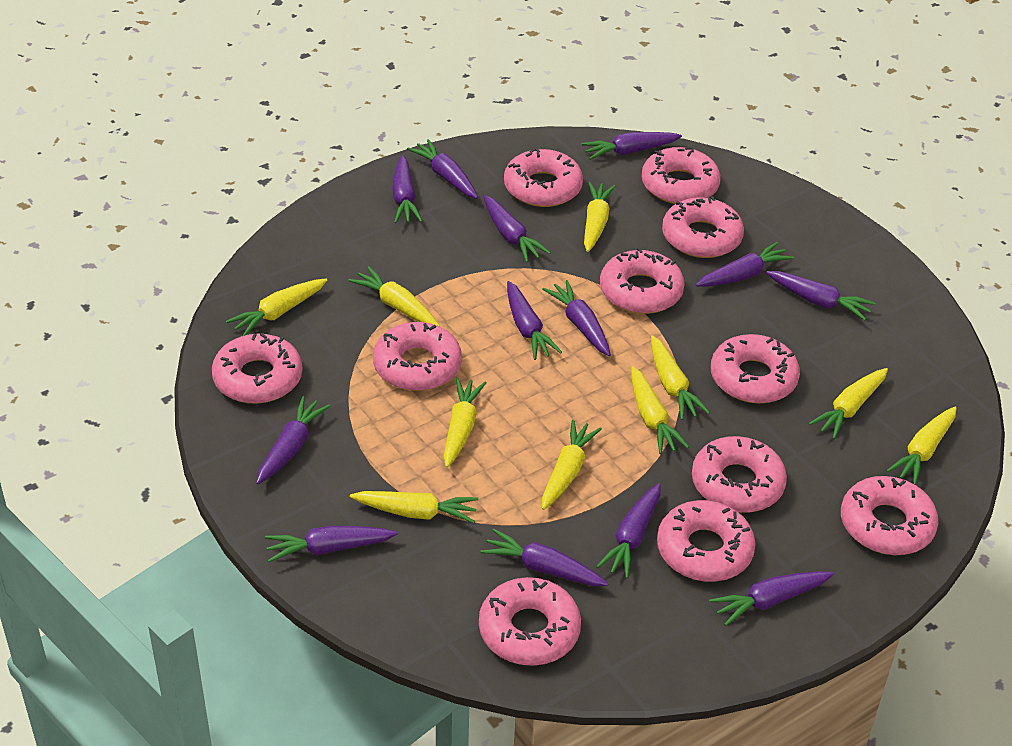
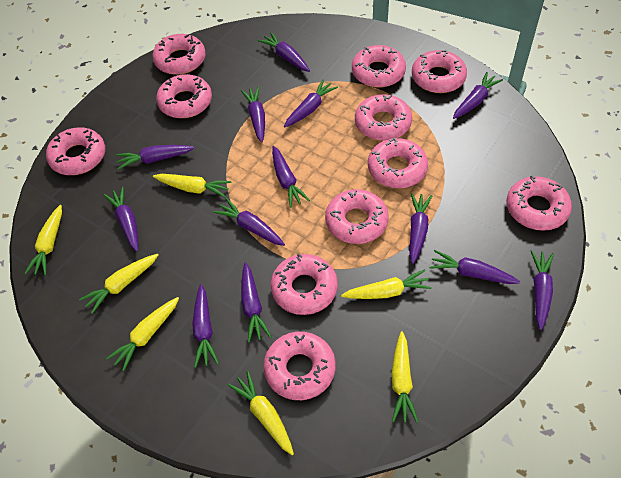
yellow carrot: 10 -> 7

